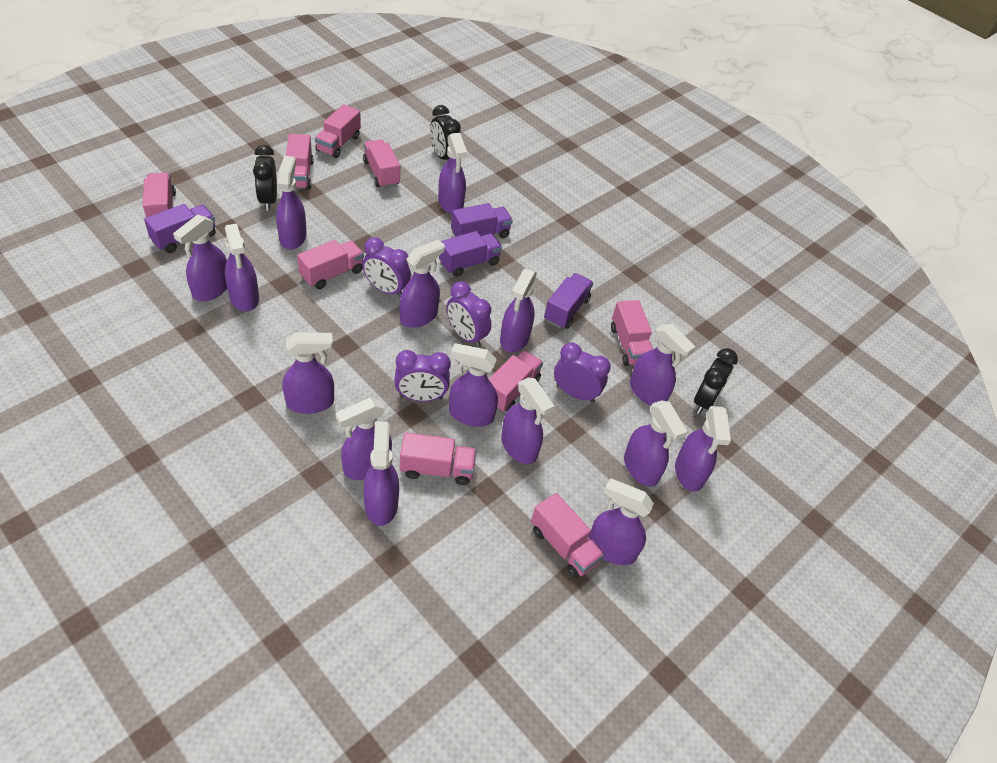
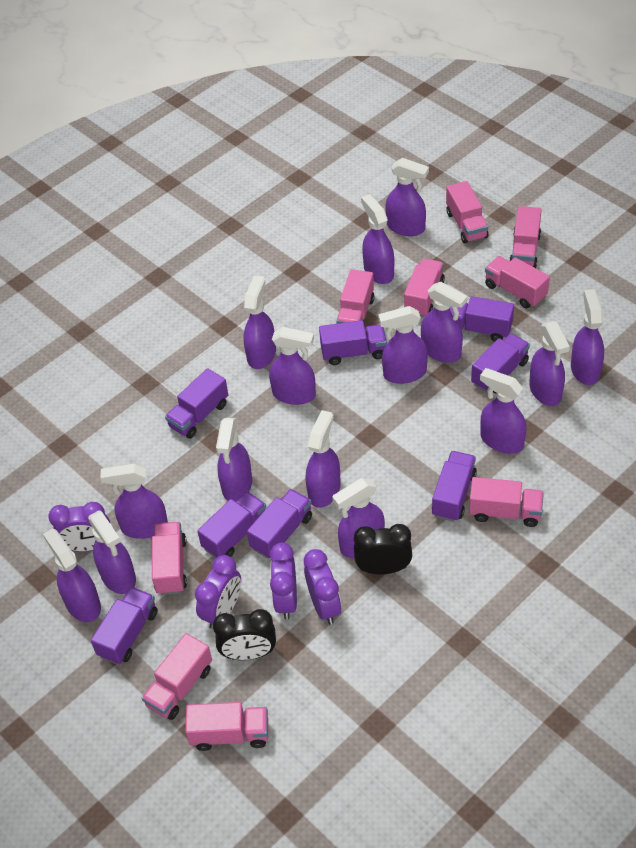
black clock: 3 -> 2
purple truck: 4 -> 8

